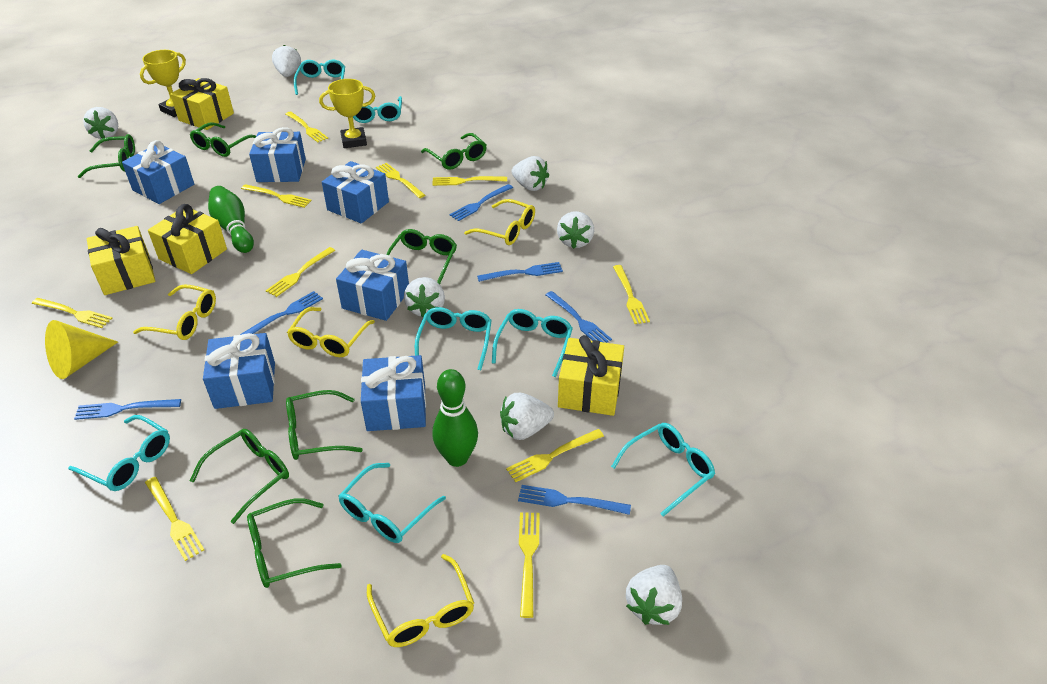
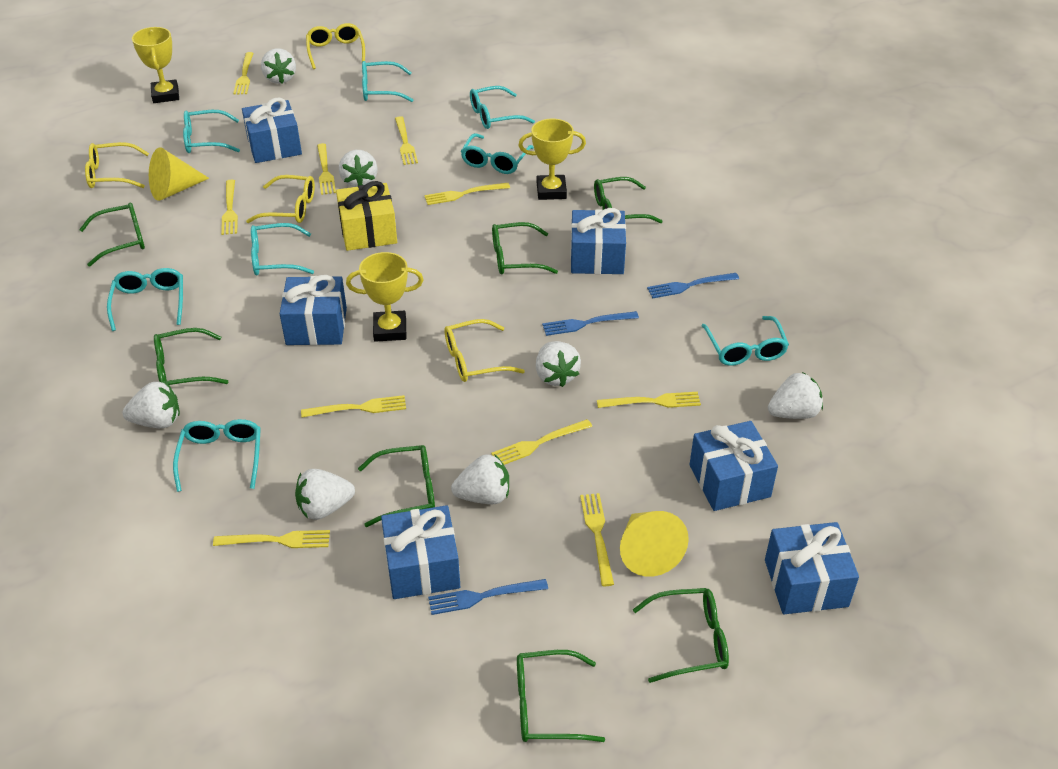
blue fork: 6 -> 3
green bowling pin: 2 -> 0
turquoise glasses: 7 -> 8
yellow cone: 1 -> 2
yellow gift: 4 -> 1
yellow trophy: 2 -> 3

